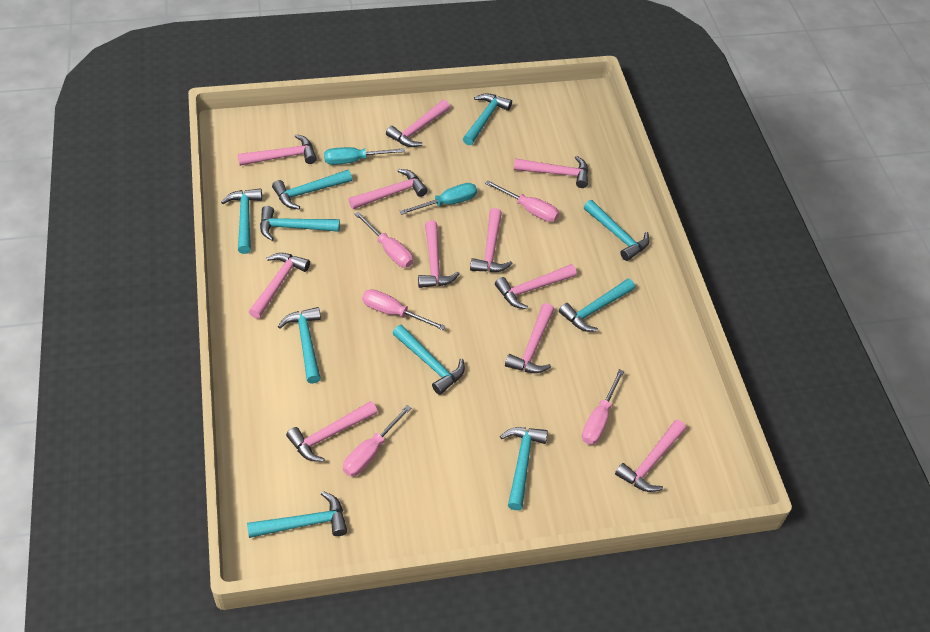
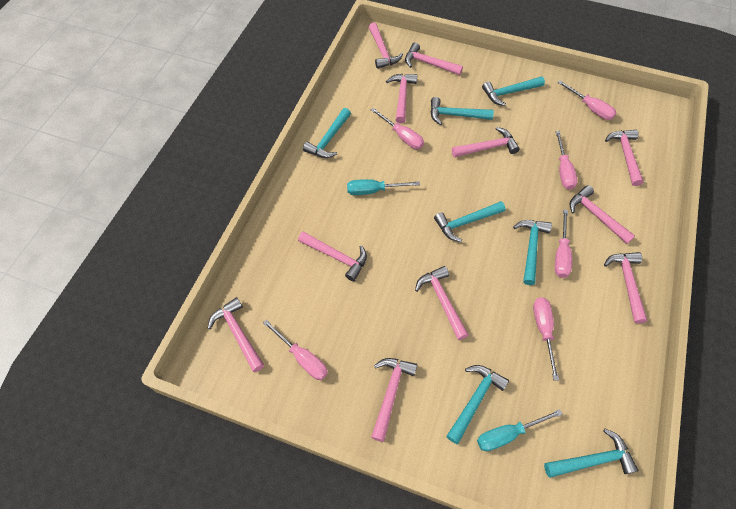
pink screwdriver: 5 -> 6
turquoise hammer: 10 -> 7

